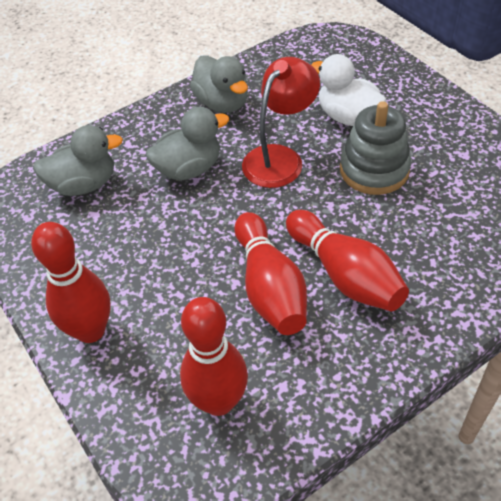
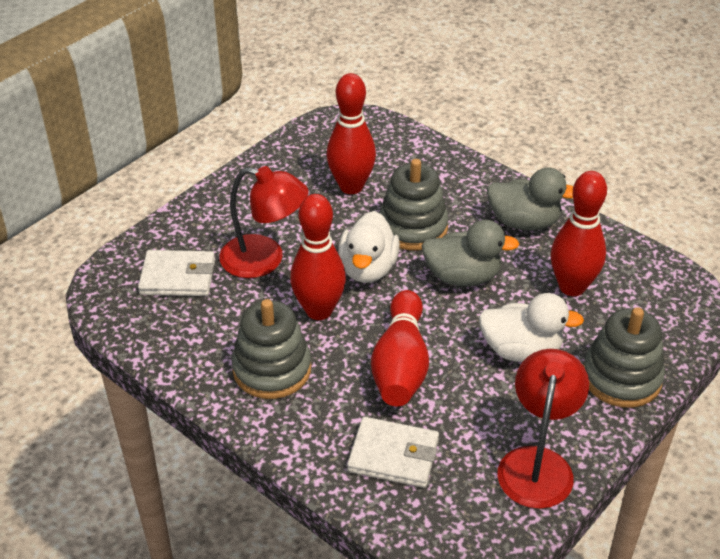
grey duck: 3 -> 2
grey stacking toy: 1 -> 3
red lamp: 1 -> 2
white duck: 1 -> 2
white wallet: 0 -> 2

